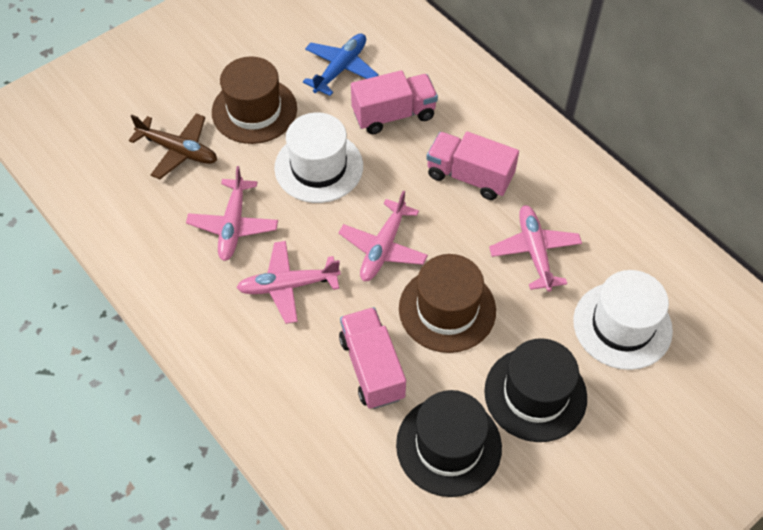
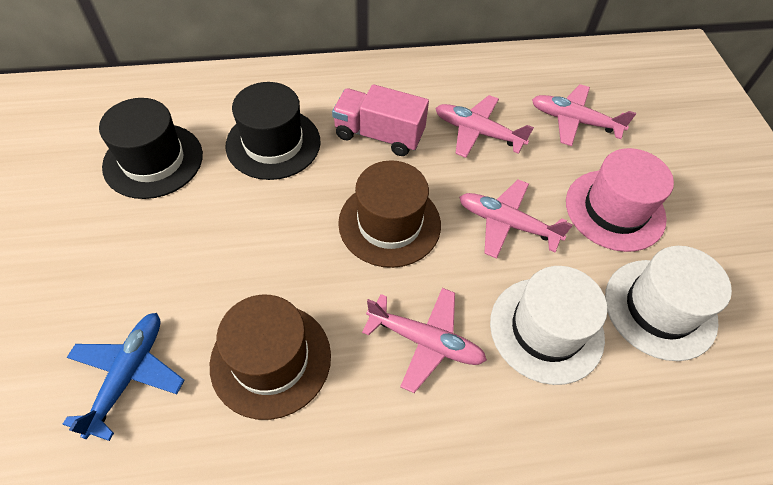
brown plane: 1 -> 0
pink hat: 0 -> 1
pink truck: 3 -> 1

